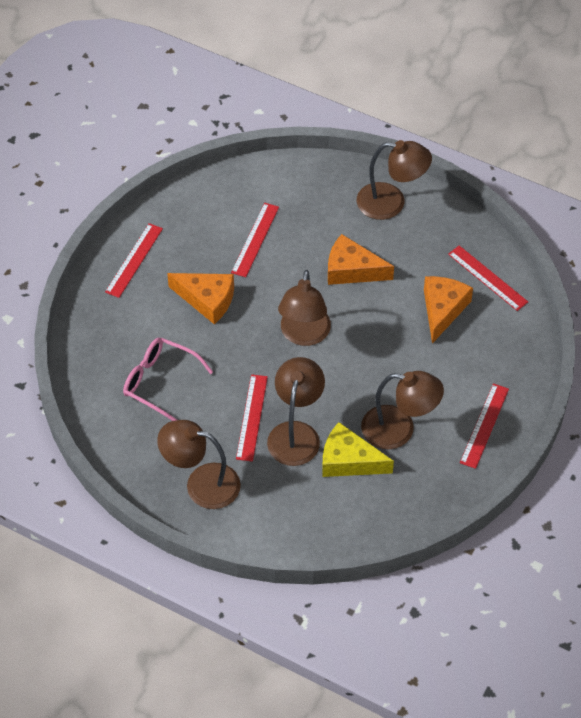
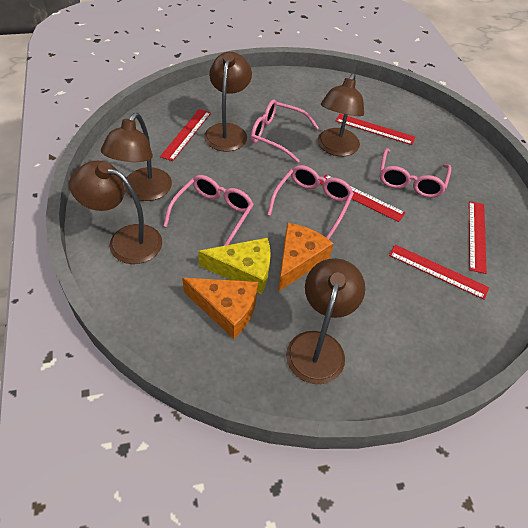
orange cheese: 3 -> 2
pink glasses: 1 -> 4

